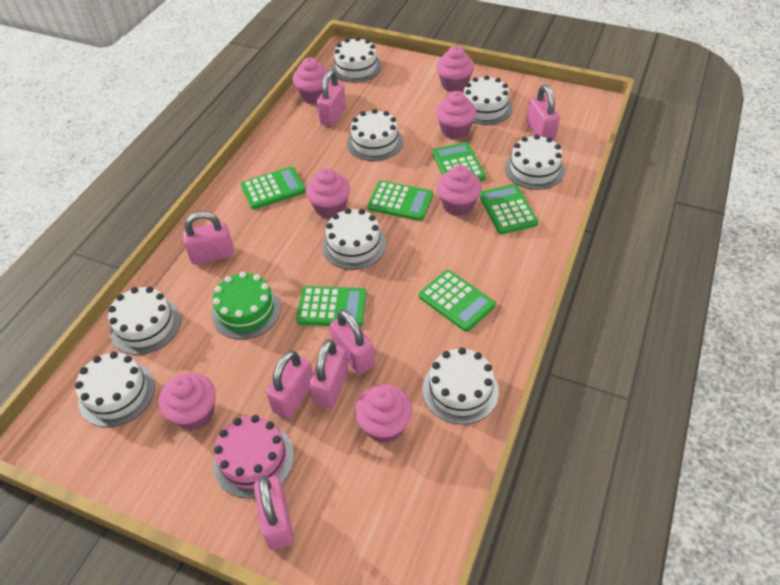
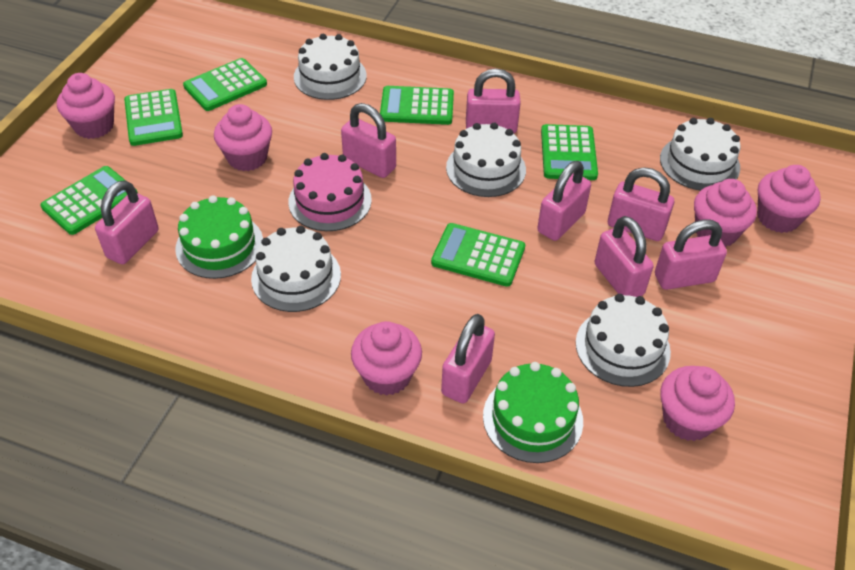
green cake: 1 -> 2
pink cupcake: 7 -> 6
pink padlock: 7 -> 8
white cake: 8 -> 5

